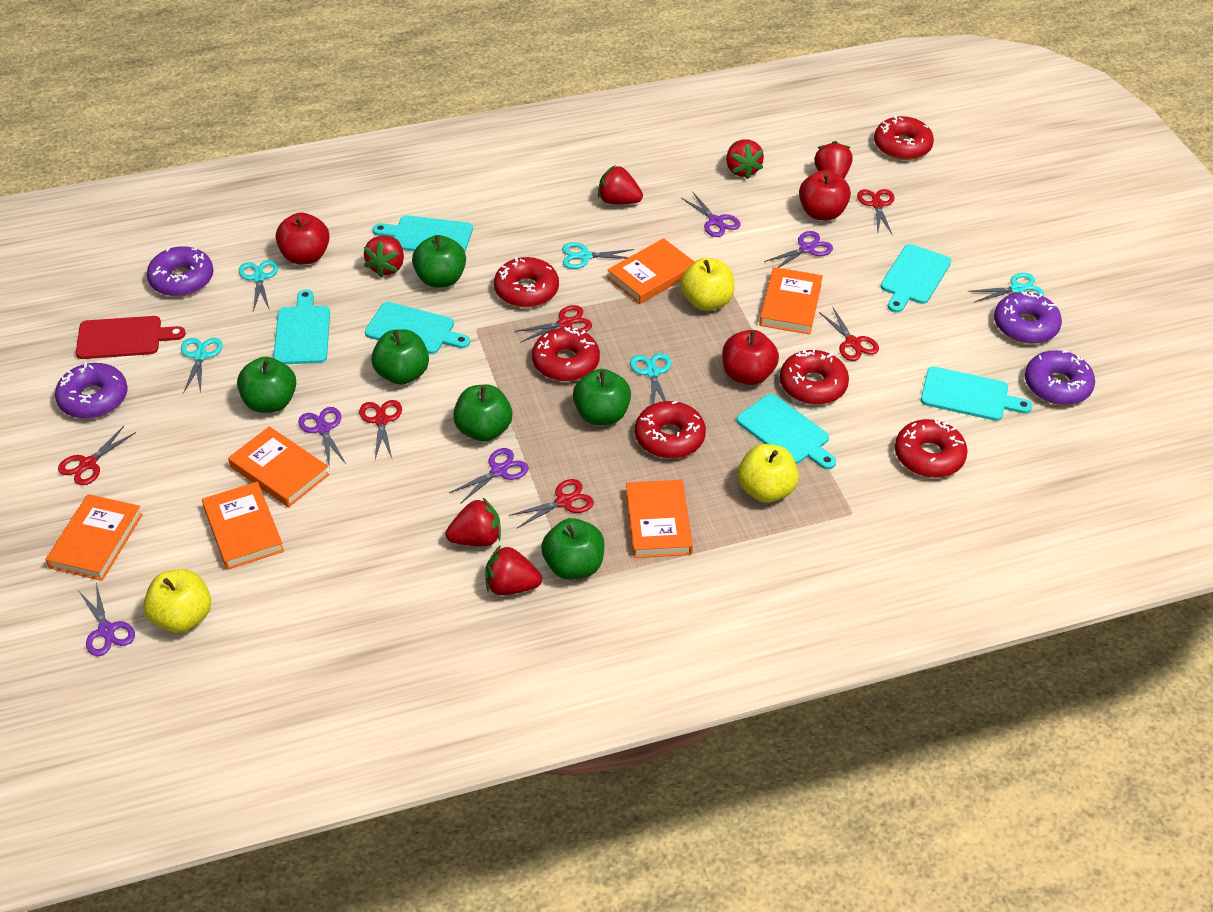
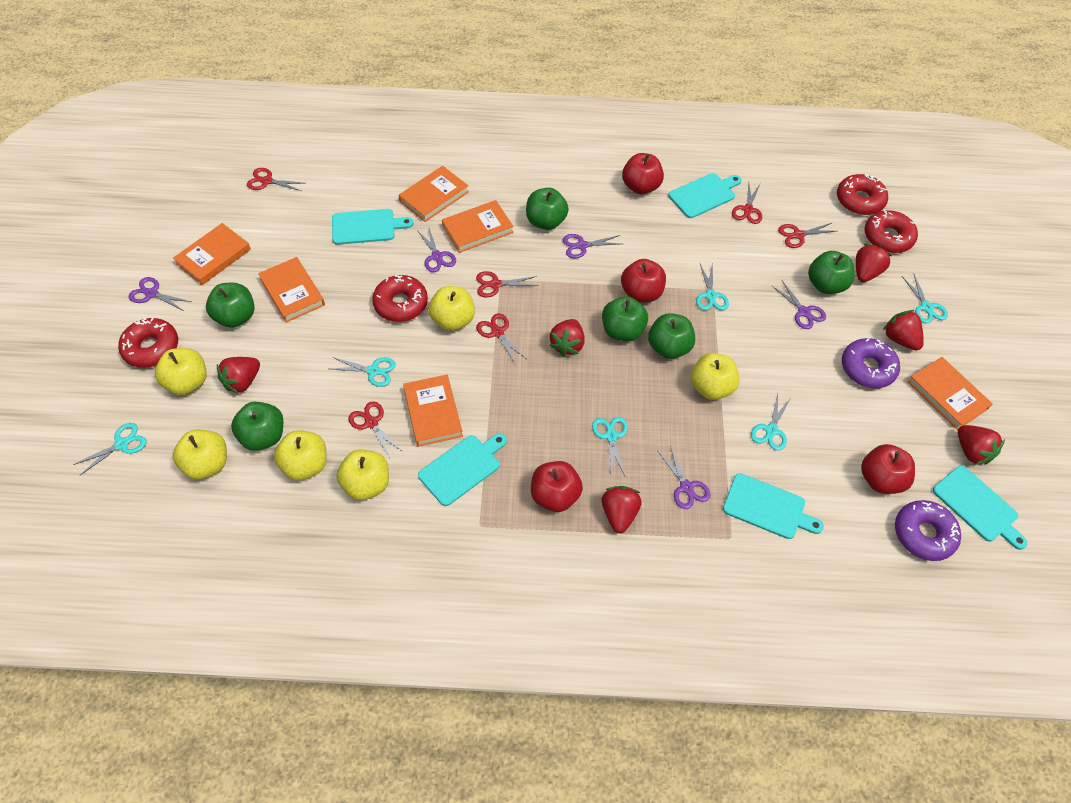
purple donut: 4 -> 2
red apple: 3 -> 4
red cutting board: 1 -> 0
red donut: 6 -> 4
turquoise cutting board: 6 -> 5
turquoise scissors: 5 -> 6
yellow apple: 3 -> 6

